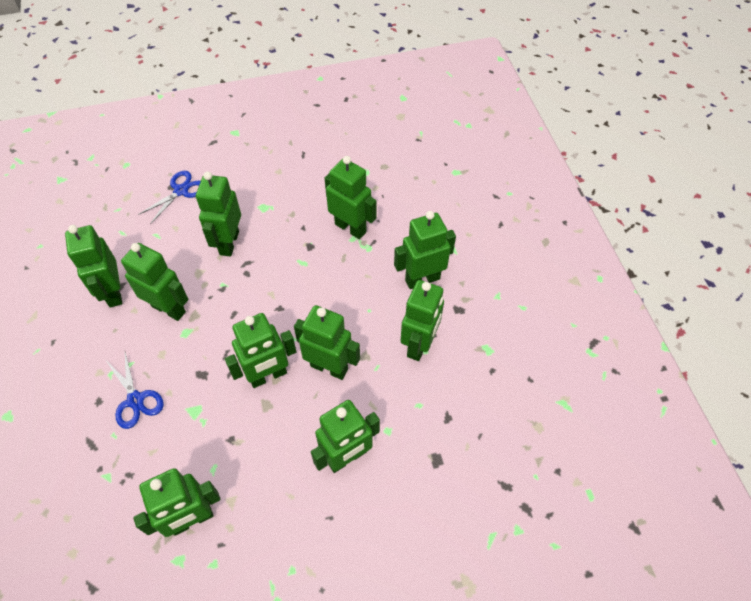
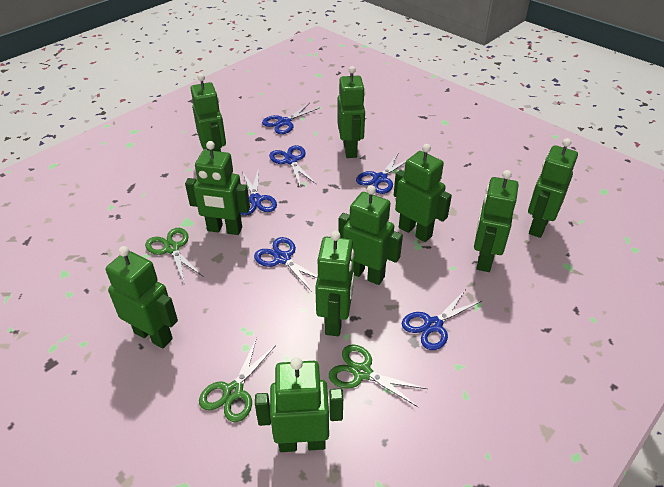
blue scissors: 2 -> 6
green scissors: 0 -> 3

